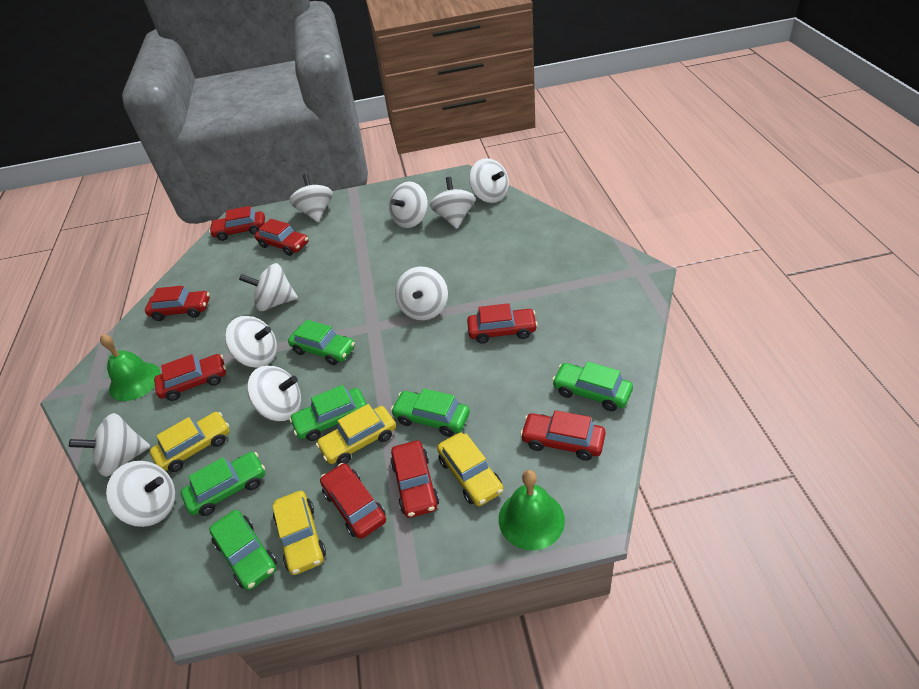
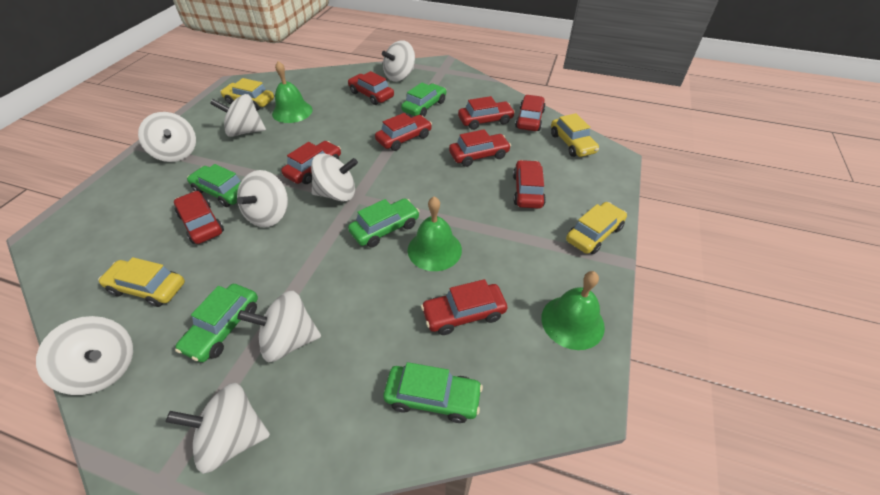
green bell: 2 -> 3
green car: 6 -> 5
red car: 8 -> 9
white spinning top: 10 -> 8

